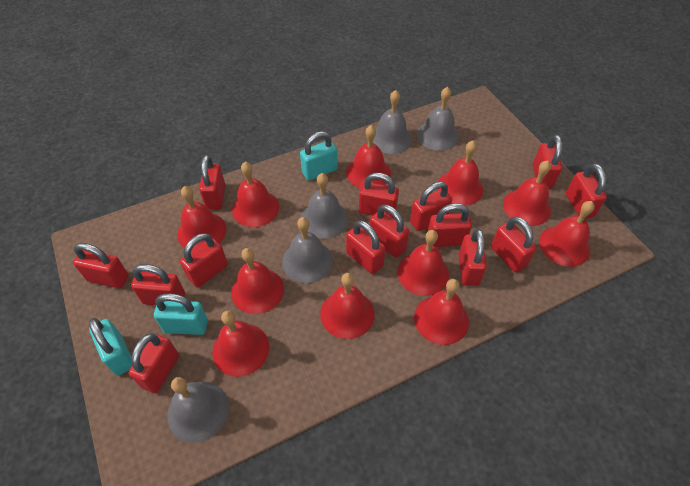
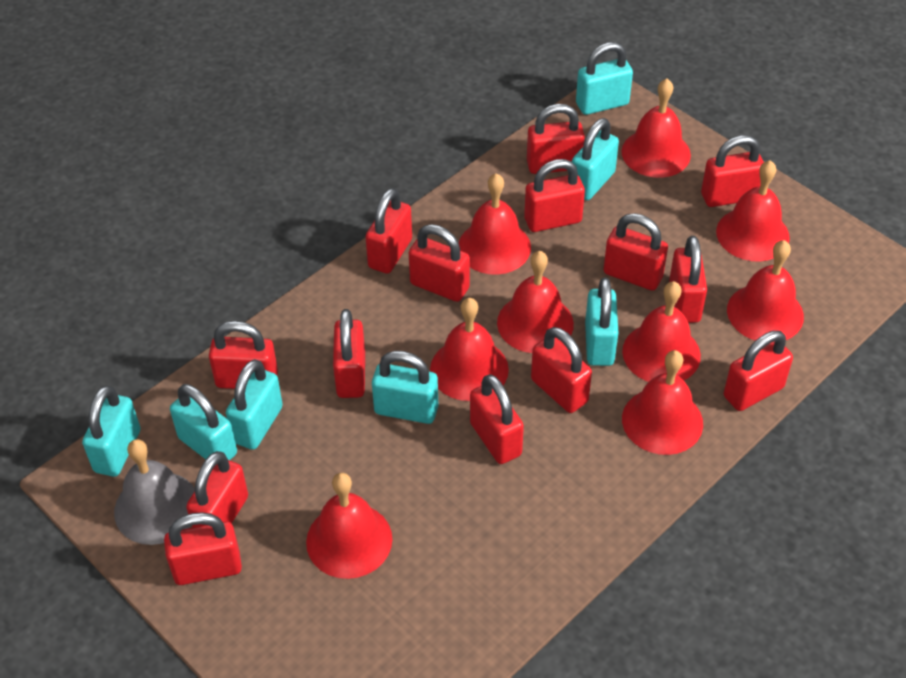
grey bell: 5 -> 1
red bell: 11 -> 9
turquoise padlock: 3 -> 7

